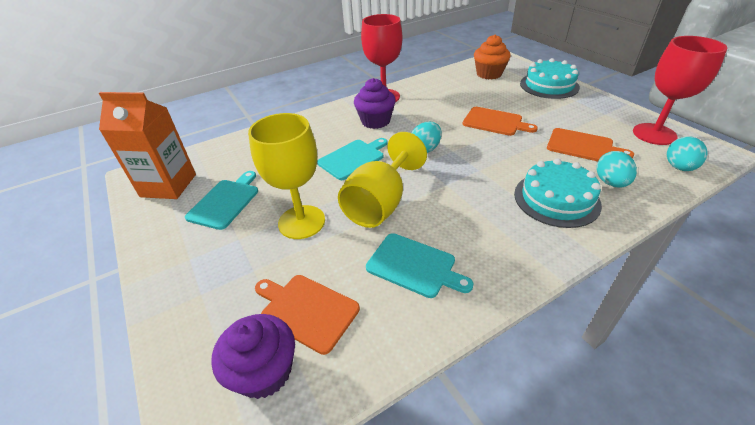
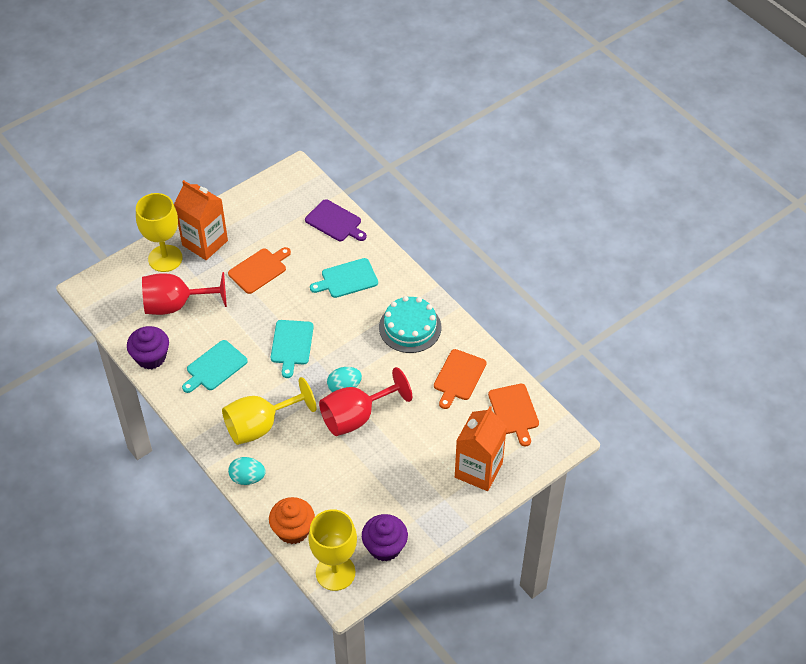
orange carton: 1 -> 2
purple cutting board: 0 -> 1
turquoise cake: 2 -> 1
turquoise egg: 3 -> 2
yellow goblet: 2 -> 3

